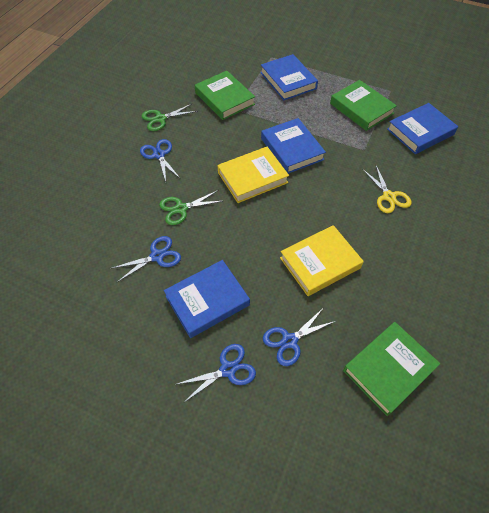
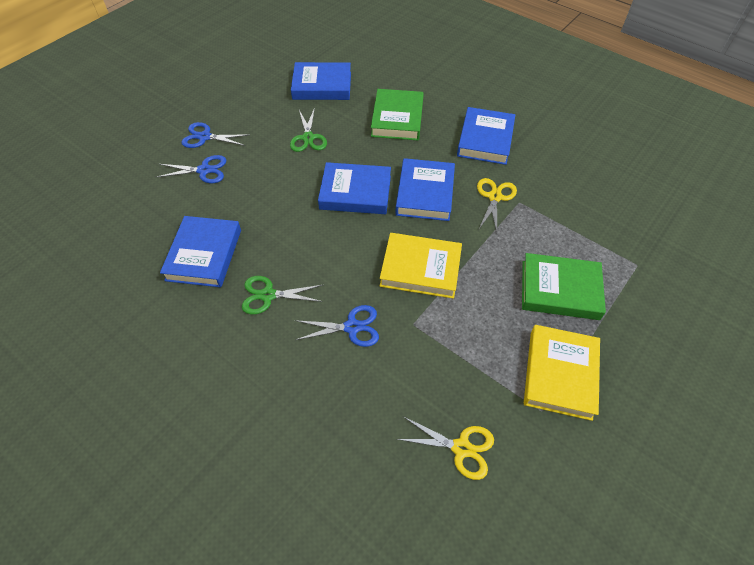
blue book: 4 -> 5
blue scissors: 4 -> 3
green book: 3 -> 2
yellow scissors: 1 -> 2

